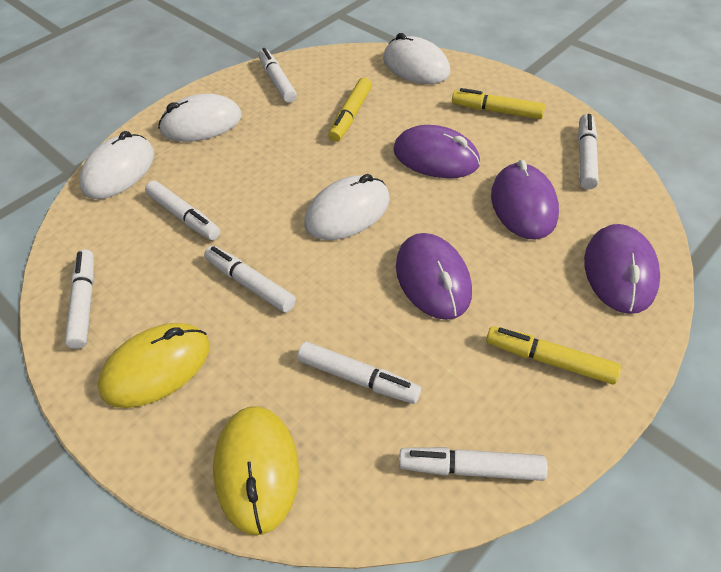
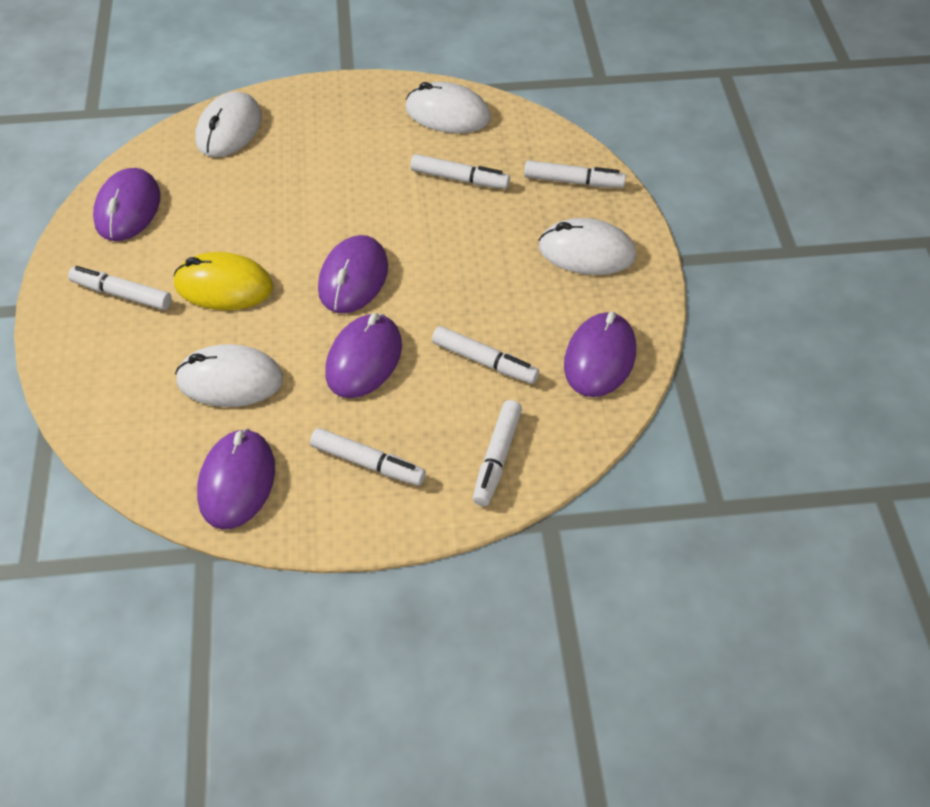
purple mouse: 4 -> 5
white marker: 7 -> 6
yellow marker: 3 -> 0
yellow mouse: 2 -> 1

